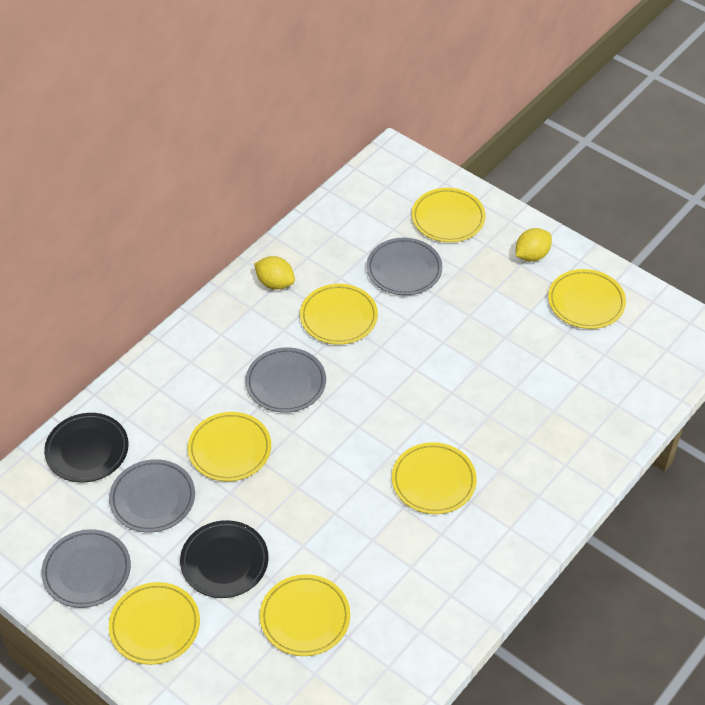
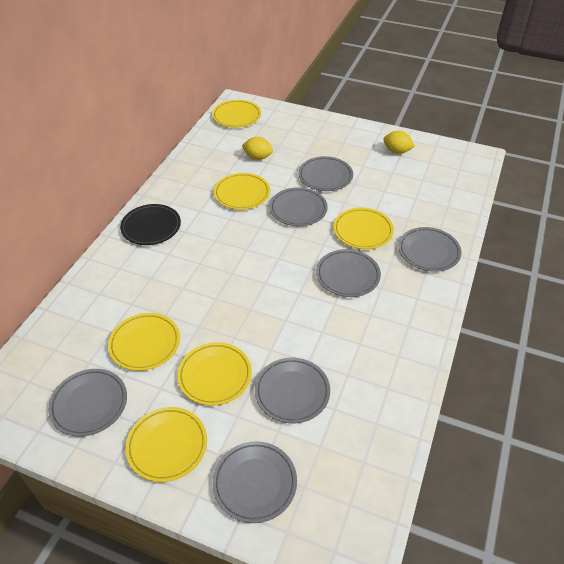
black plate: 2 -> 1
grey plate: 4 -> 7
yellow plate: 7 -> 6

